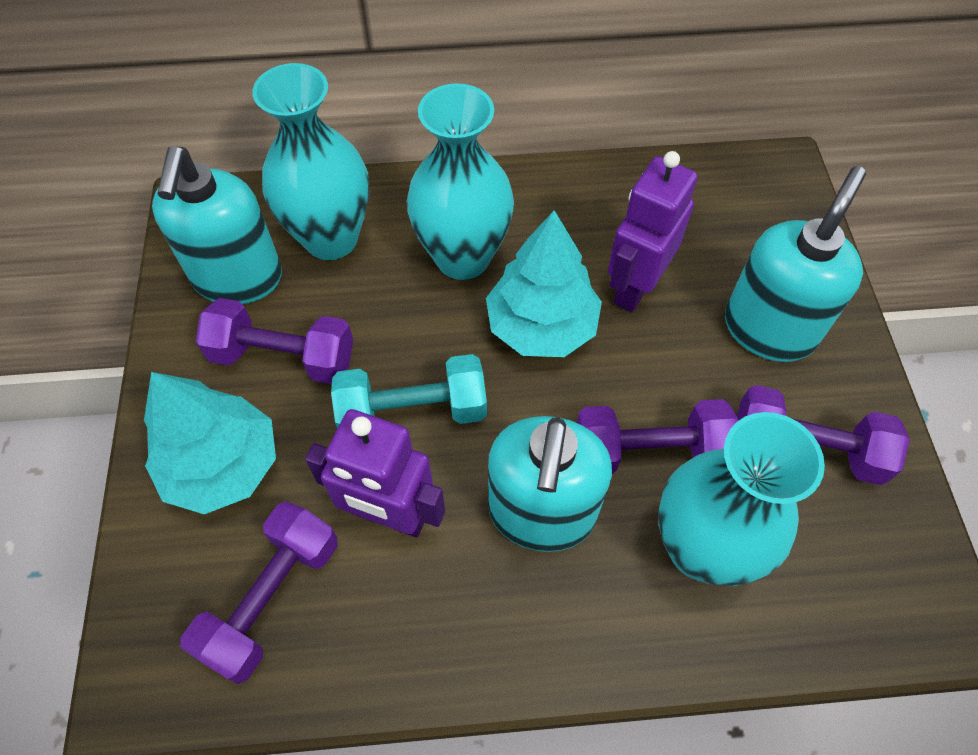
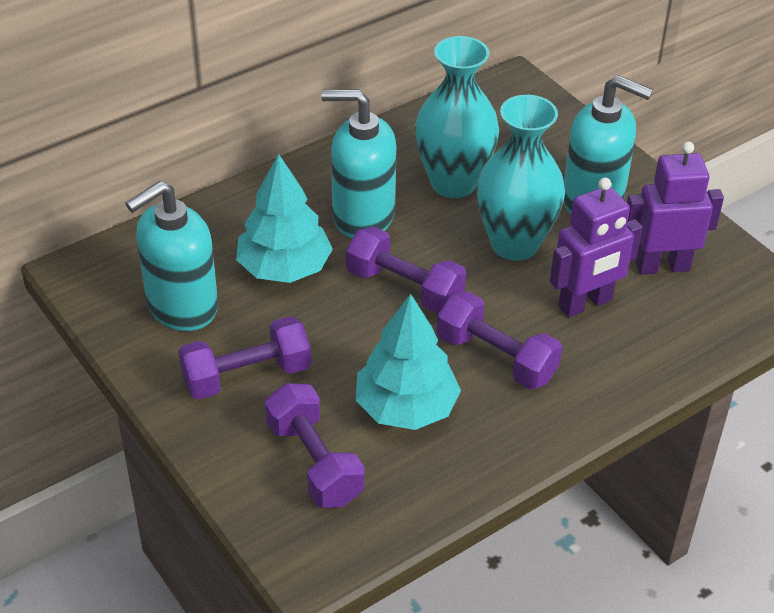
turquoise dumbbell: 1 -> 0
turquoise vase: 3 -> 2

